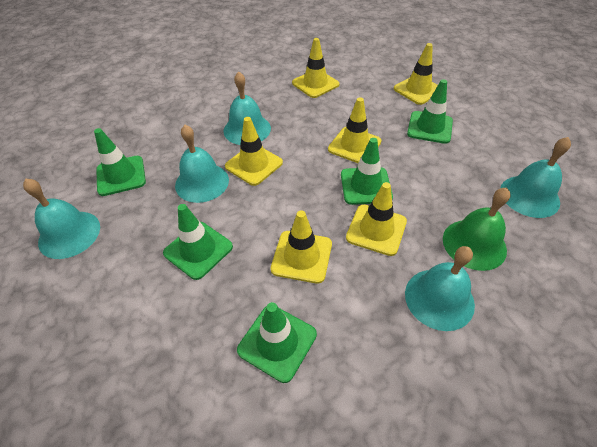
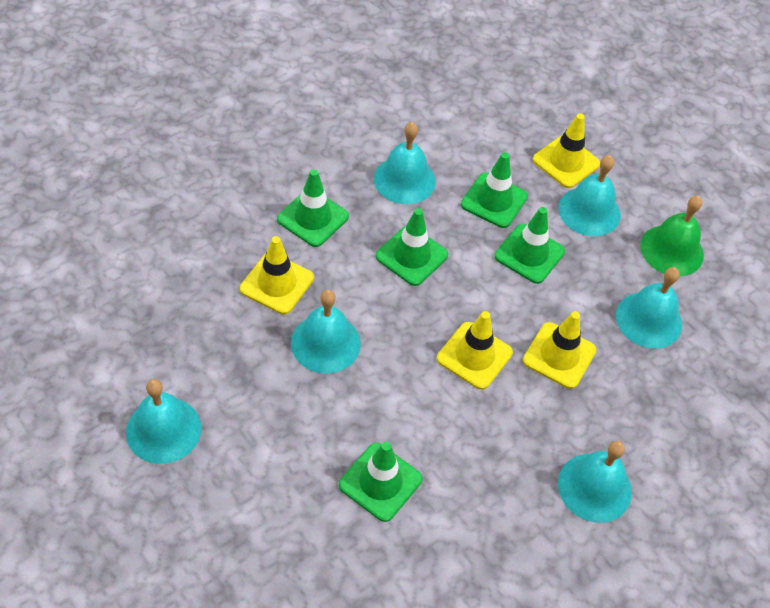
turquoise bell: 5 -> 6
yellow traffic cone: 6 -> 4

